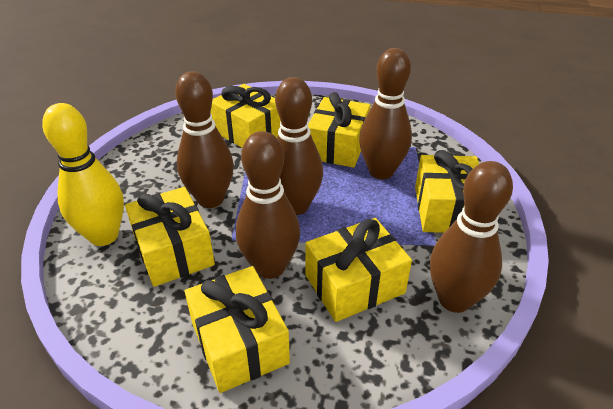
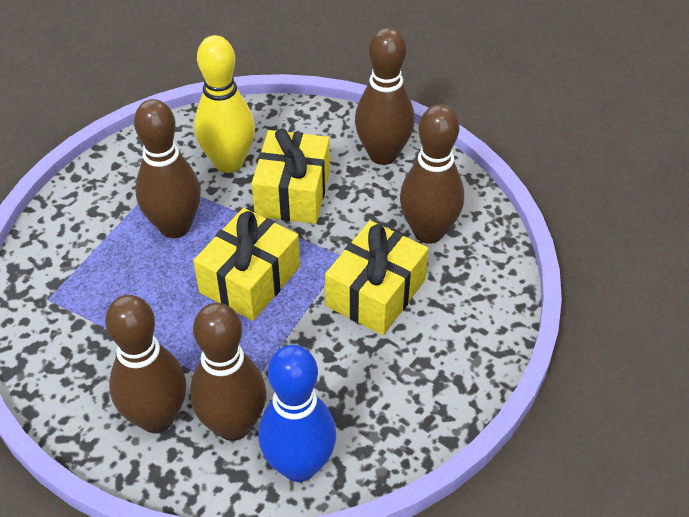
blue bowling pin: 0 -> 1
yellow gift: 6 -> 3

